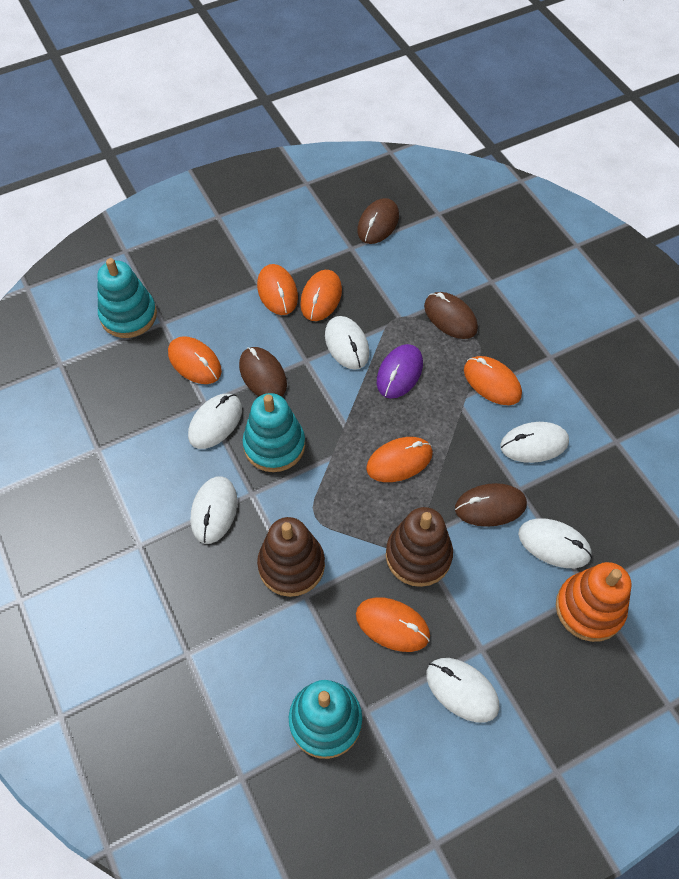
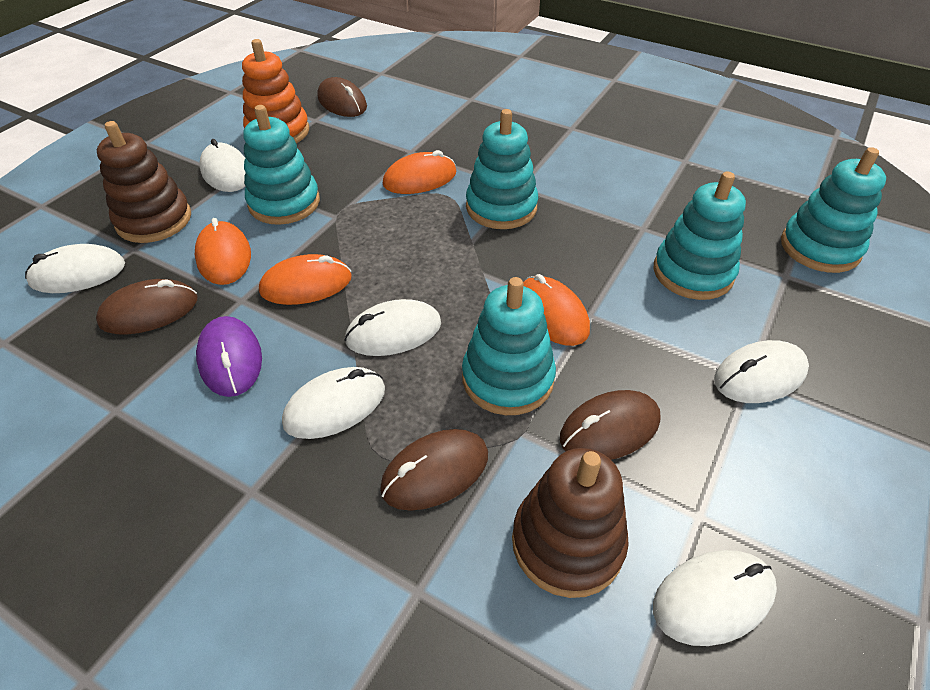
orange mouse: 6 -> 4
turquoise stacking toy: 3 -> 5

